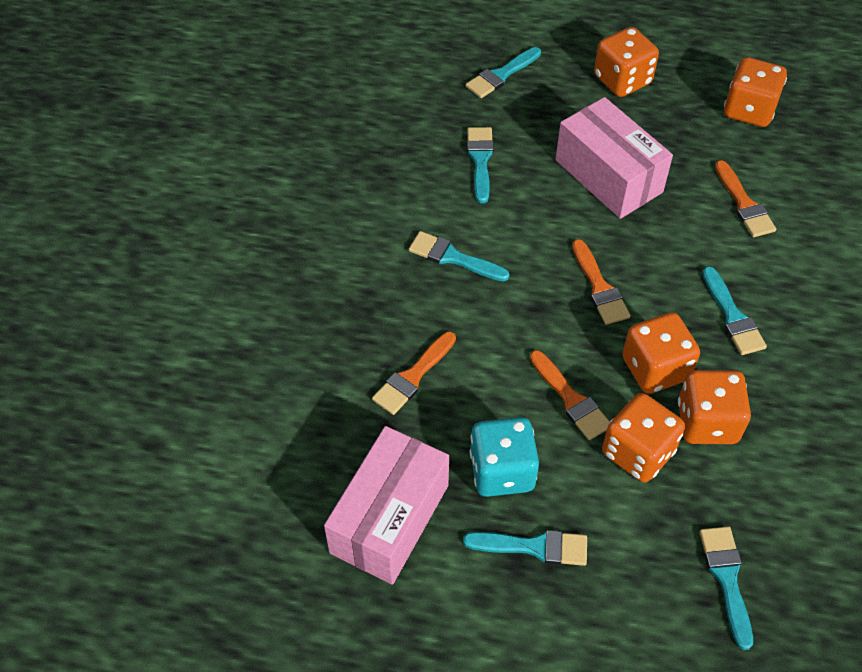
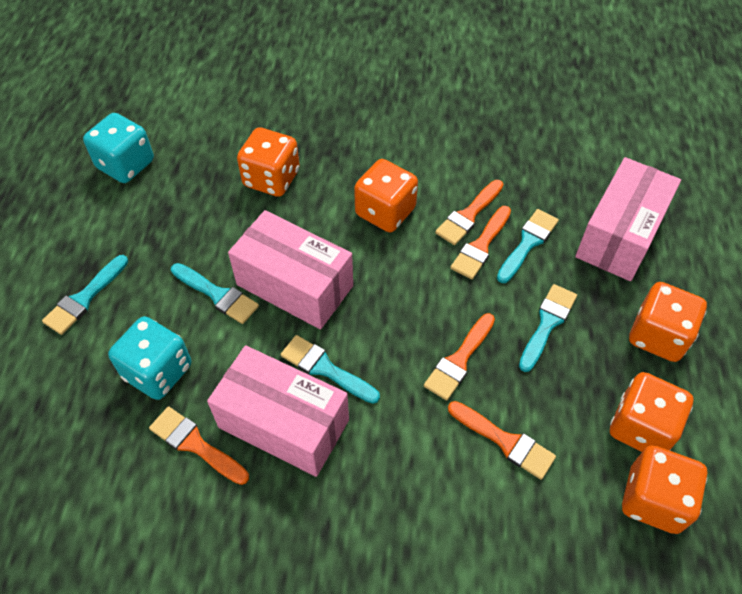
orange brush: 4 -> 5
pink box: 2 -> 3
turquoise brush: 6 -> 5
turquoise dice: 1 -> 2

